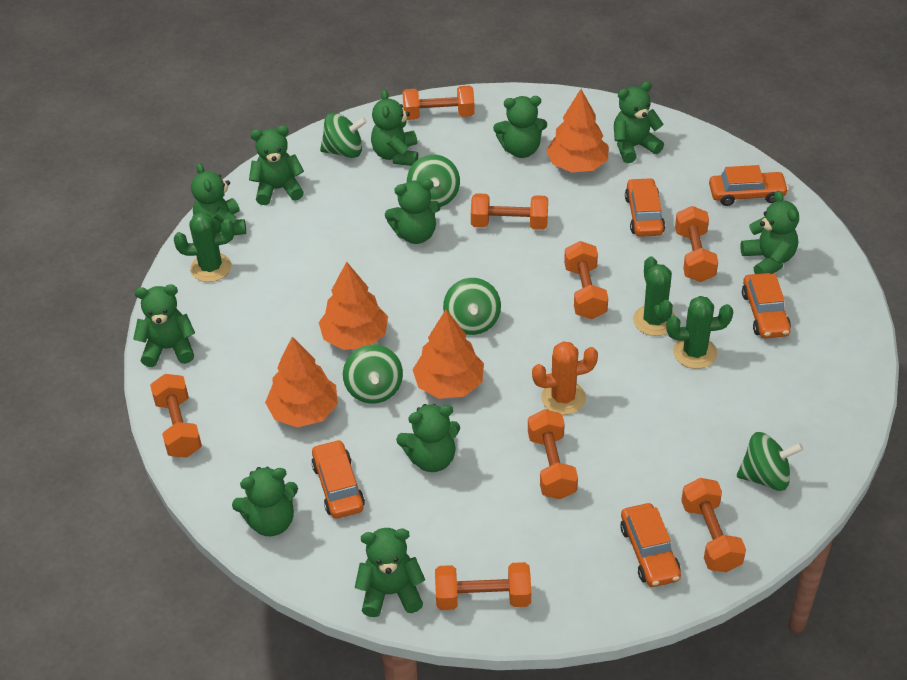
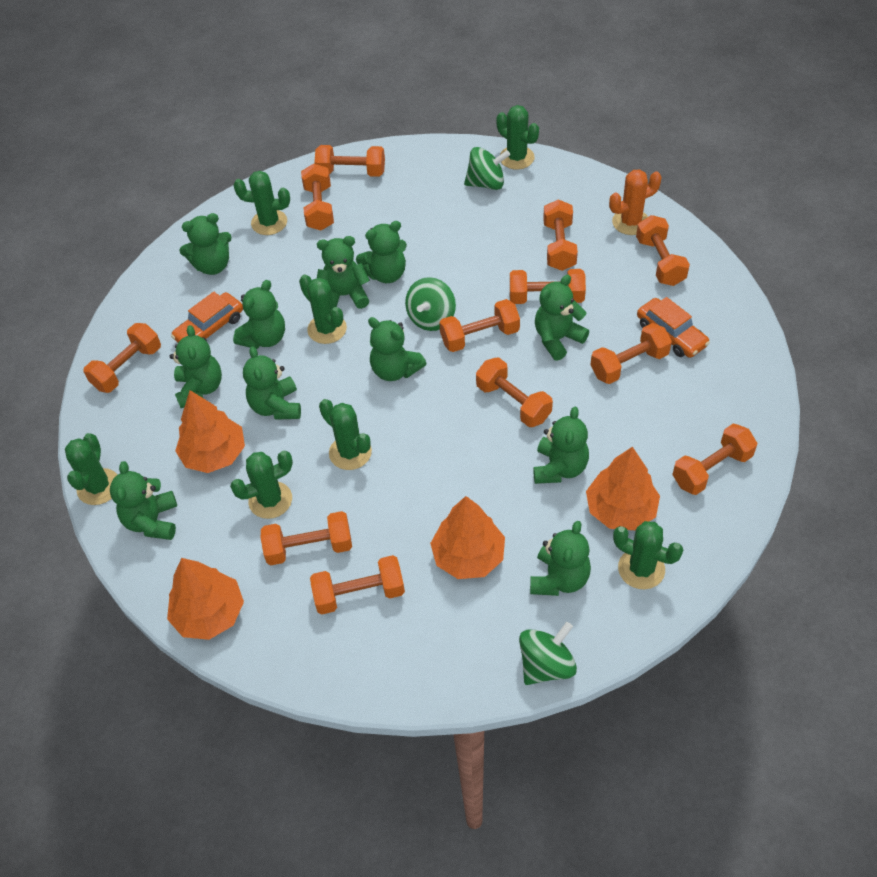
green cactus: 3 -> 7
green spinning top: 5 -> 3
orange car: 5 -> 2
orange dumbbell: 8 -> 12

